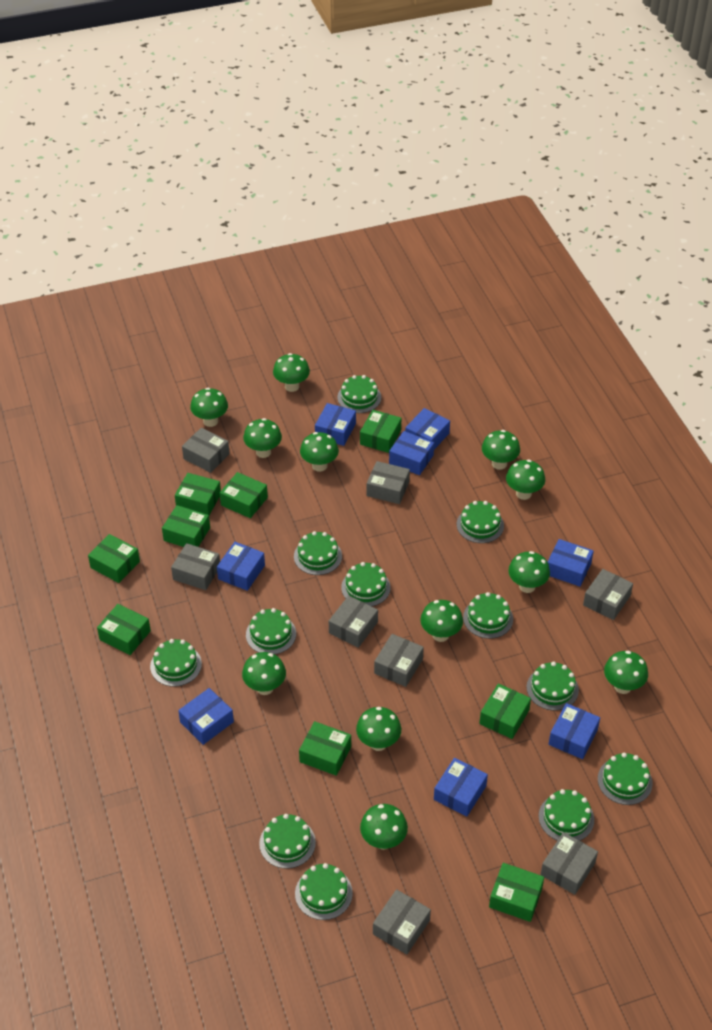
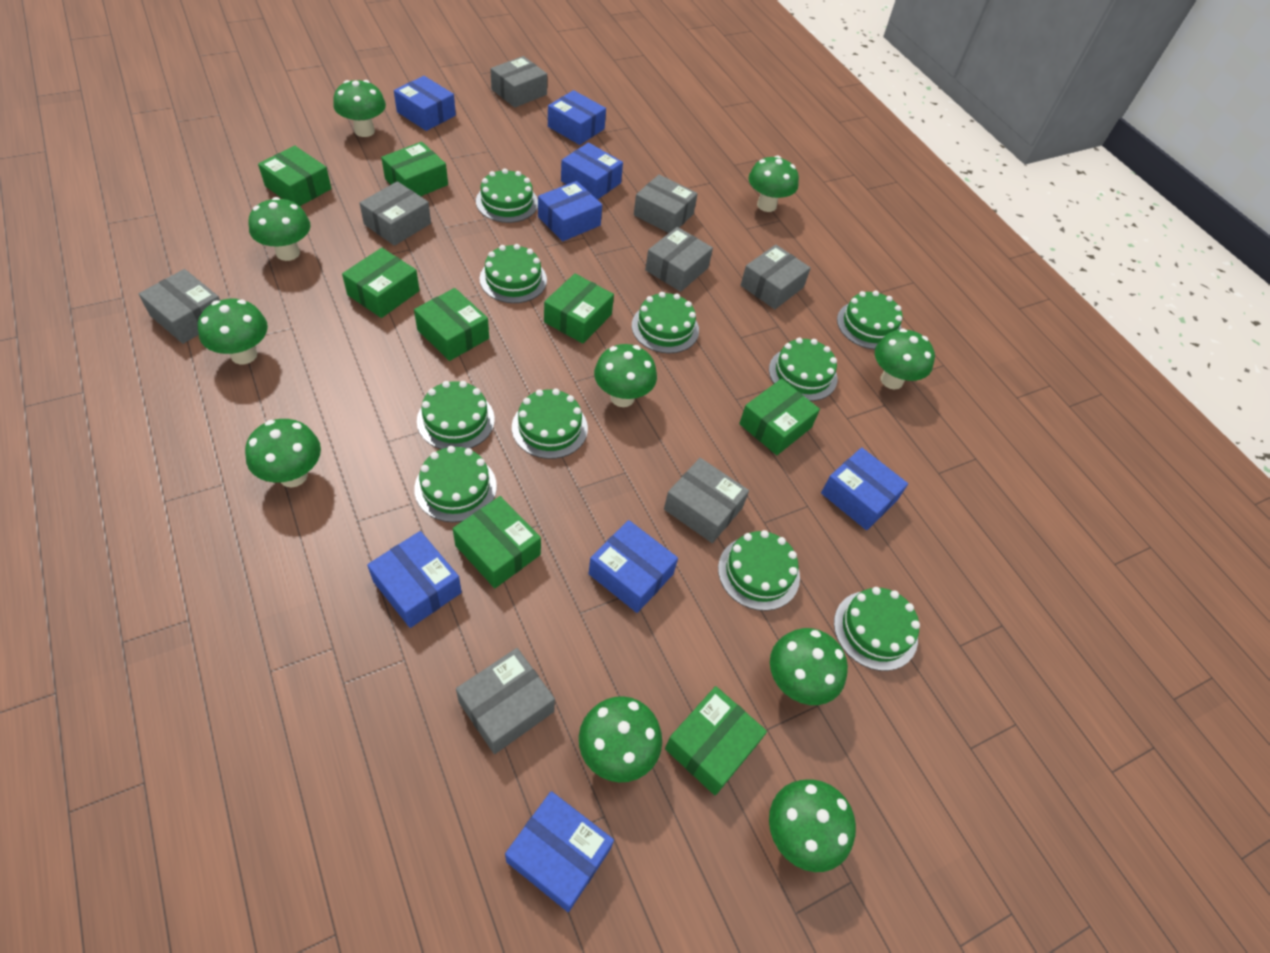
green box: 9 -> 8
green cake: 12 -> 10
green mushroom: 12 -> 10

